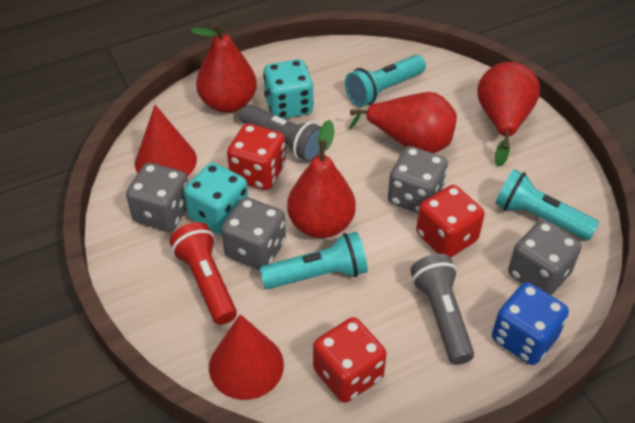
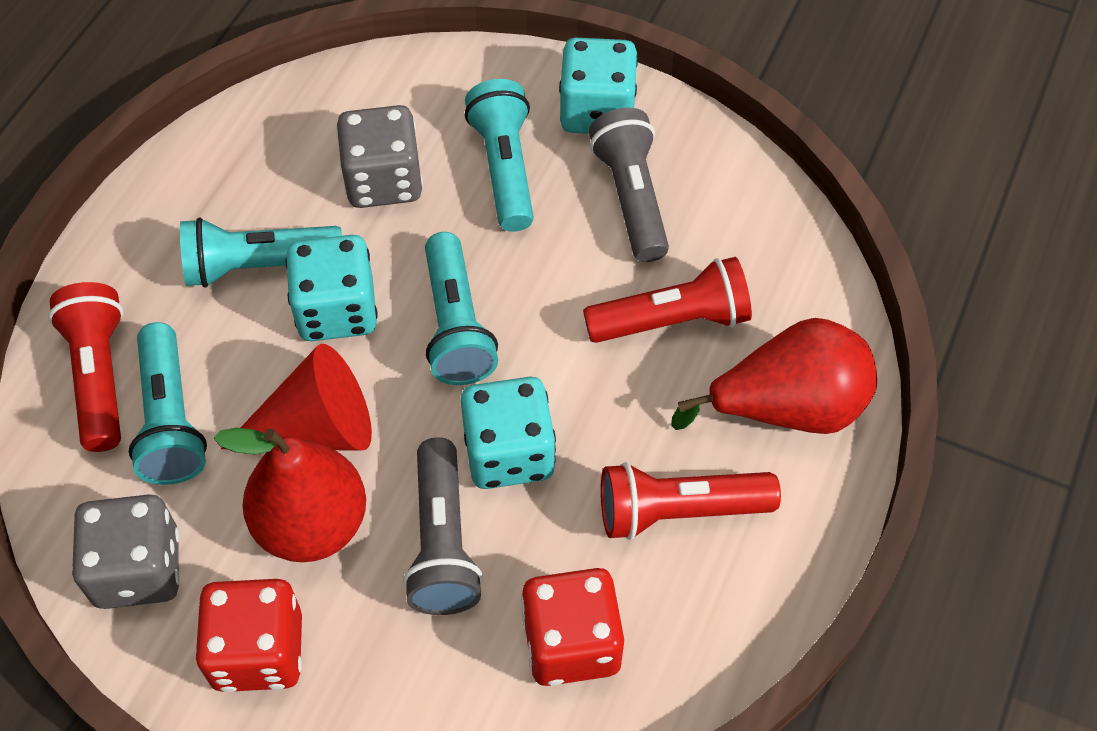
blue dice: 1 -> 0
grey dice: 4 -> 2
red cone: 2 -> 1
red dice: 3 -> 2
red flashlight: 1 -> 3
red pear: 4 -> 2
turquoise dice: 2 -> 3
turquoise flashlight: 3 -> 4

